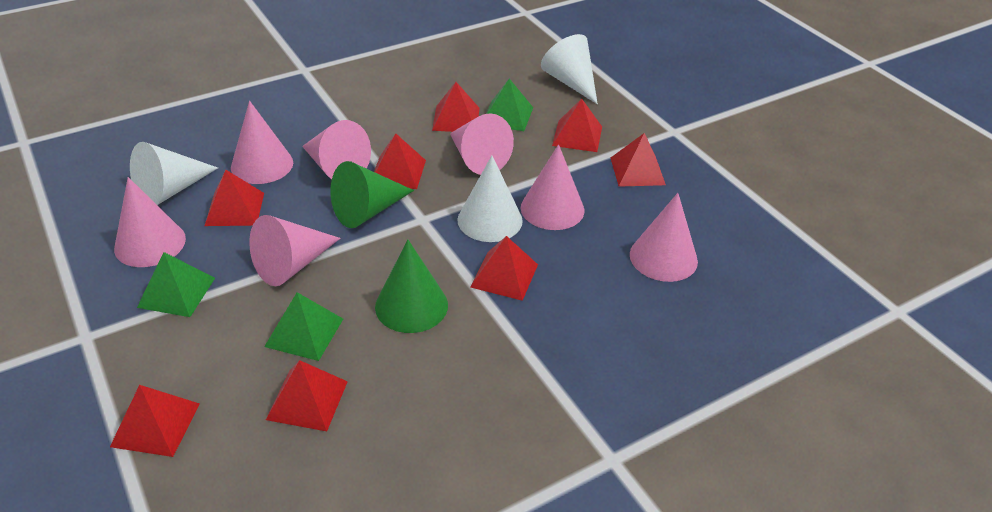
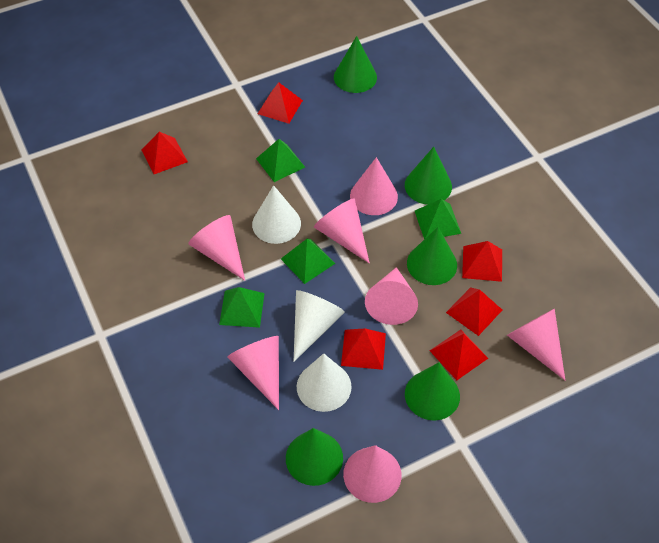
green cone: 2 -> 5
green pyramid: 3 -> 4
red pyramid: 8 -> 6

